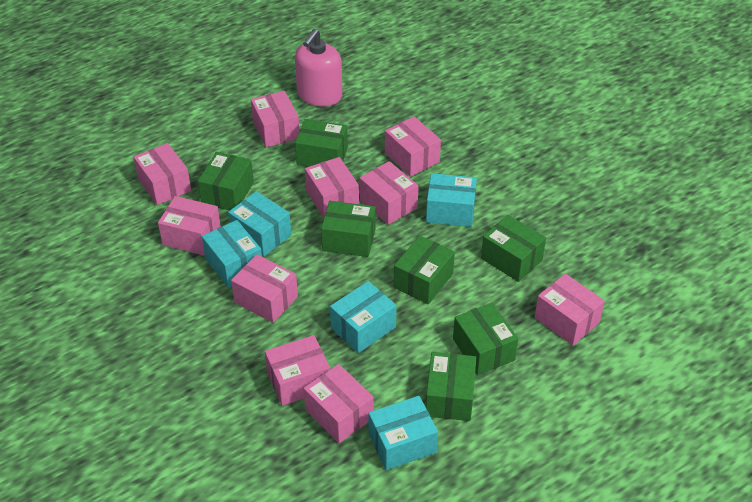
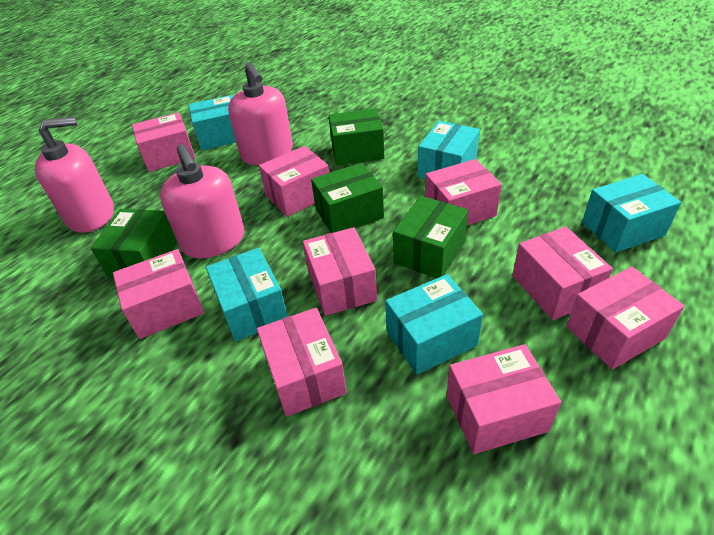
green box: 7 -> 4
pink box: 10 -> 9
pink soap dispenser: 1 -> 3

